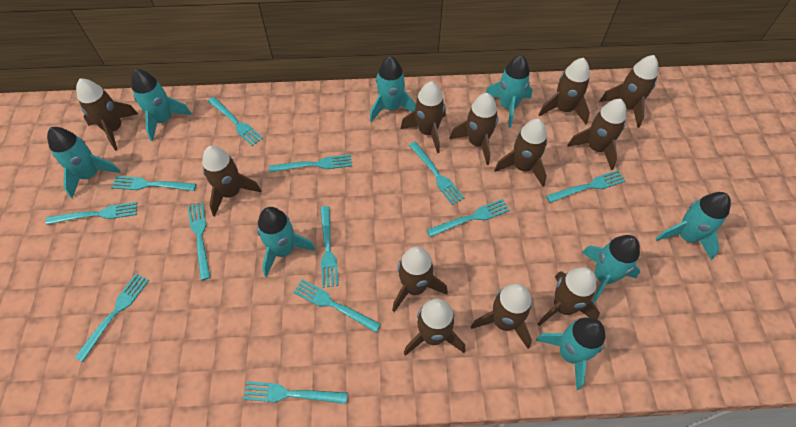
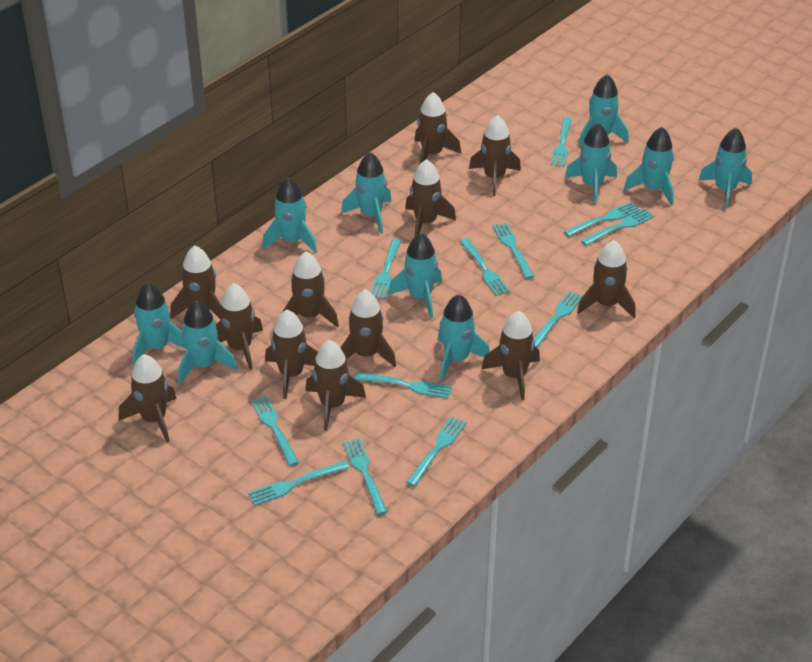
turquoise rocket: 8 -> 10

